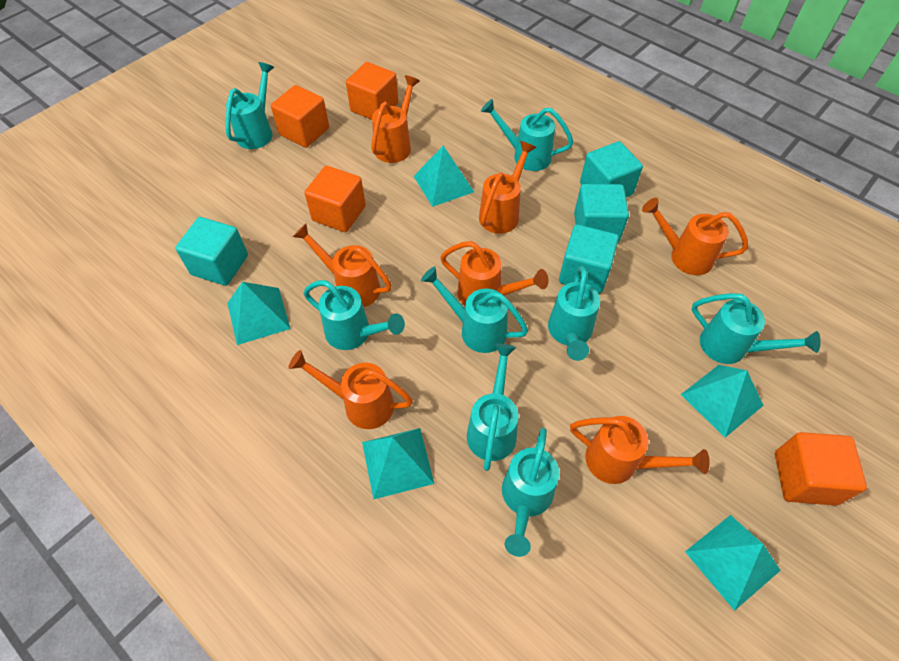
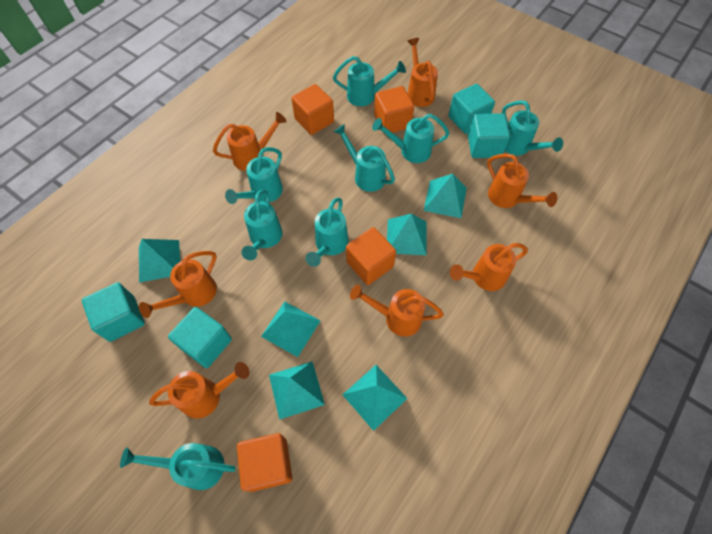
turquoise pyramid: 5 -> 6

